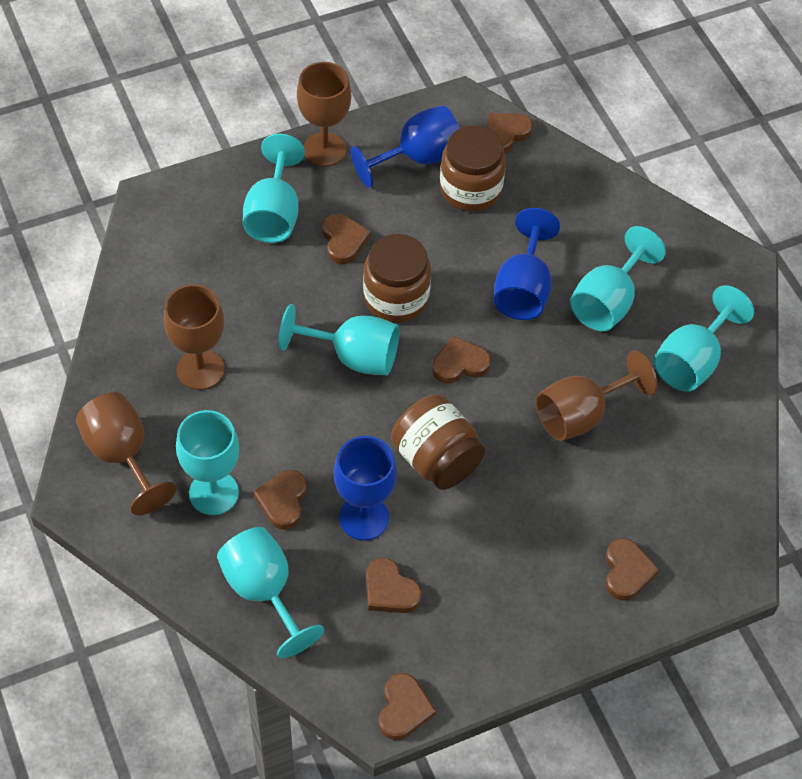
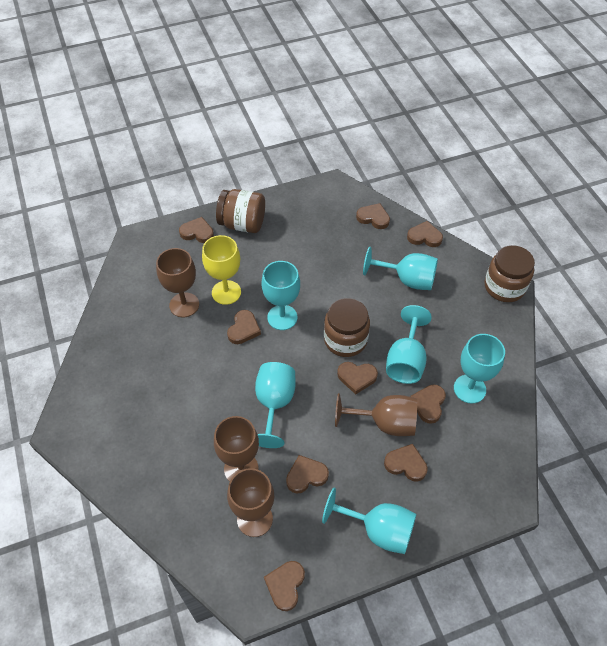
blue goblet: 3 -> 0
brown heart: 7 -> 9
yellow goblet: 0 -> 1

